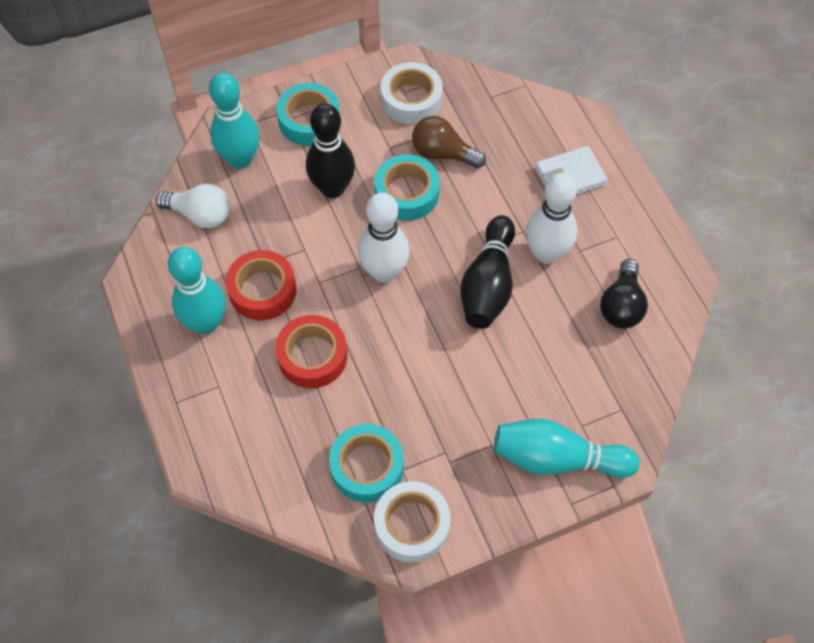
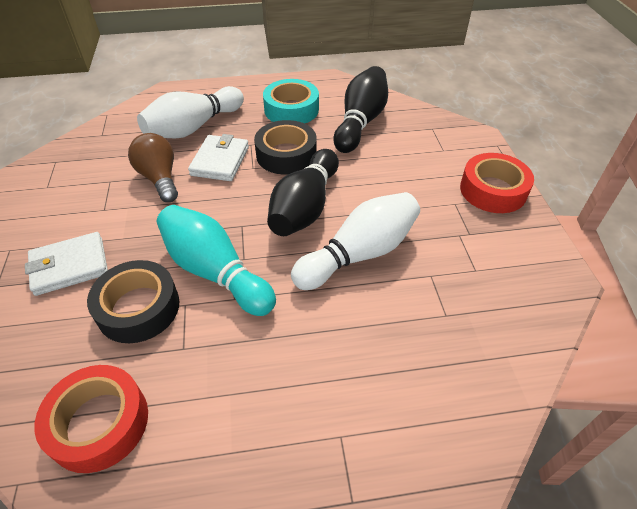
black light bulb: 1 -> 0
black tape: 0 -> 2
turquoise bowling pin: 3 -> 1
turquoise tape: 3 -> 1
white light bulb: 1 -> 0
white tape: 2 -> 0
white wallet: 1 -> 2

